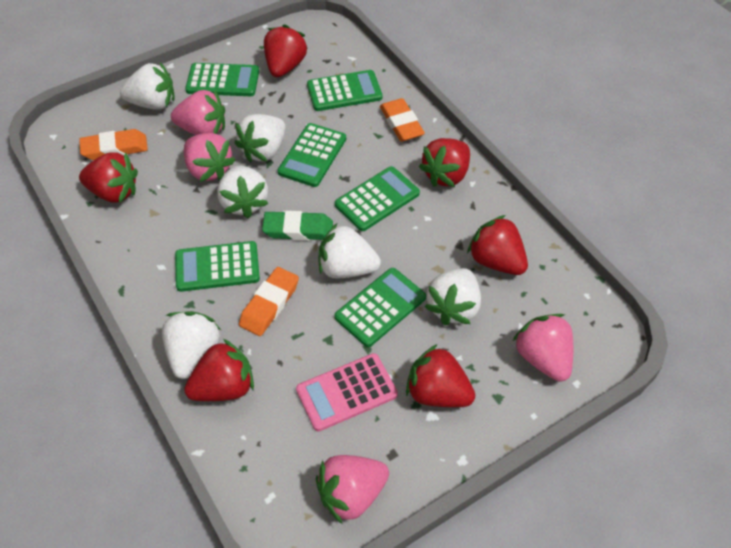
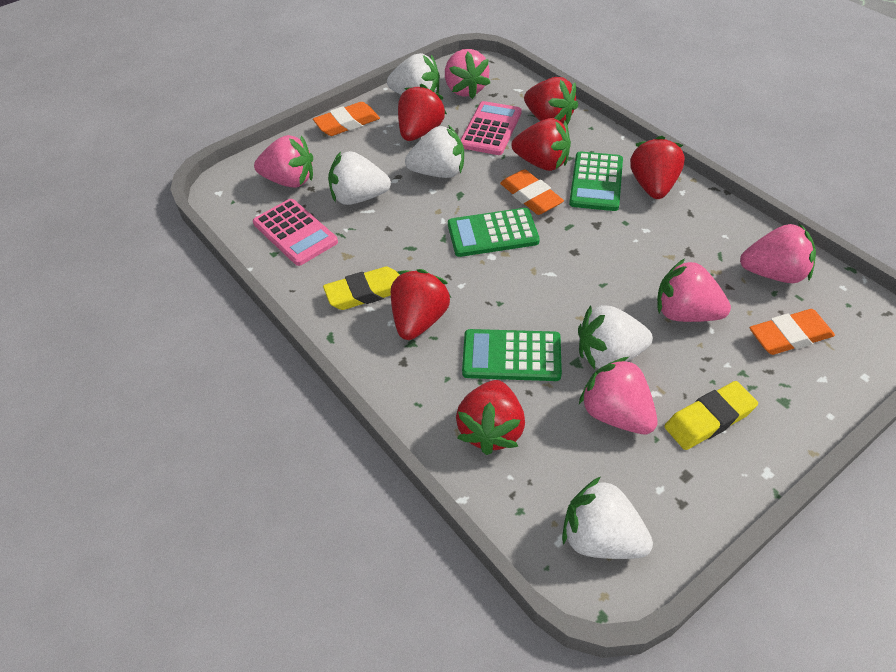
green calculator: 6 -> 3
green eraser: 1 -> 0
pink calculator: 1 -> 2
pink strawberry: 4 -> 5
white strawberry: 6 -> 5
yellow eraser: 0 -> 2

